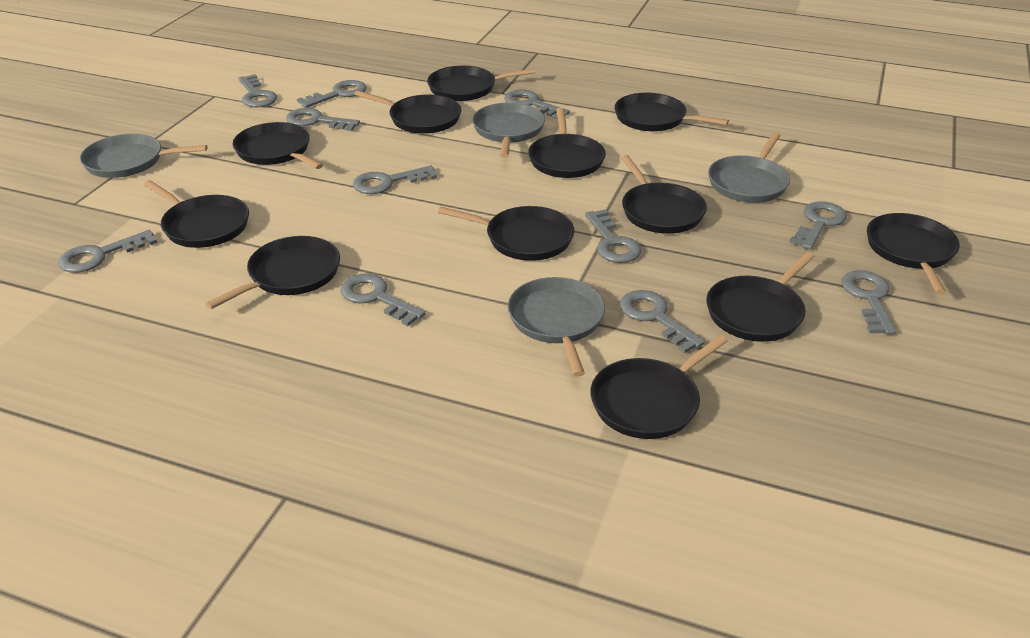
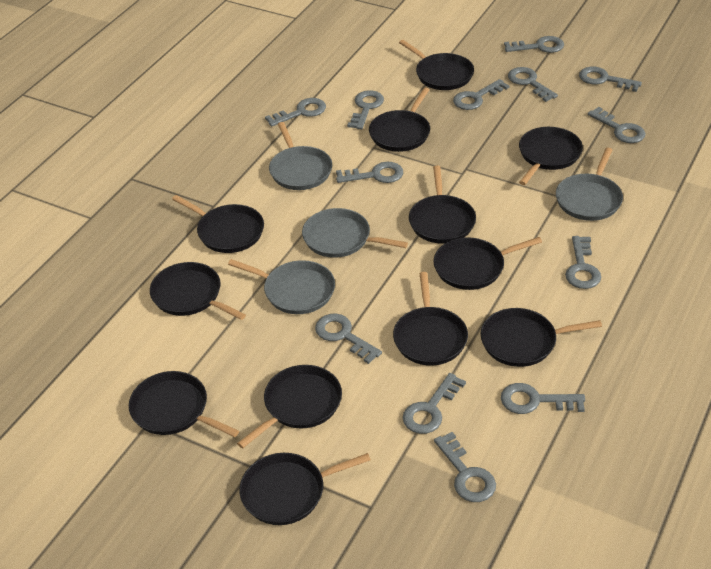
grey key: 11 -> 13

